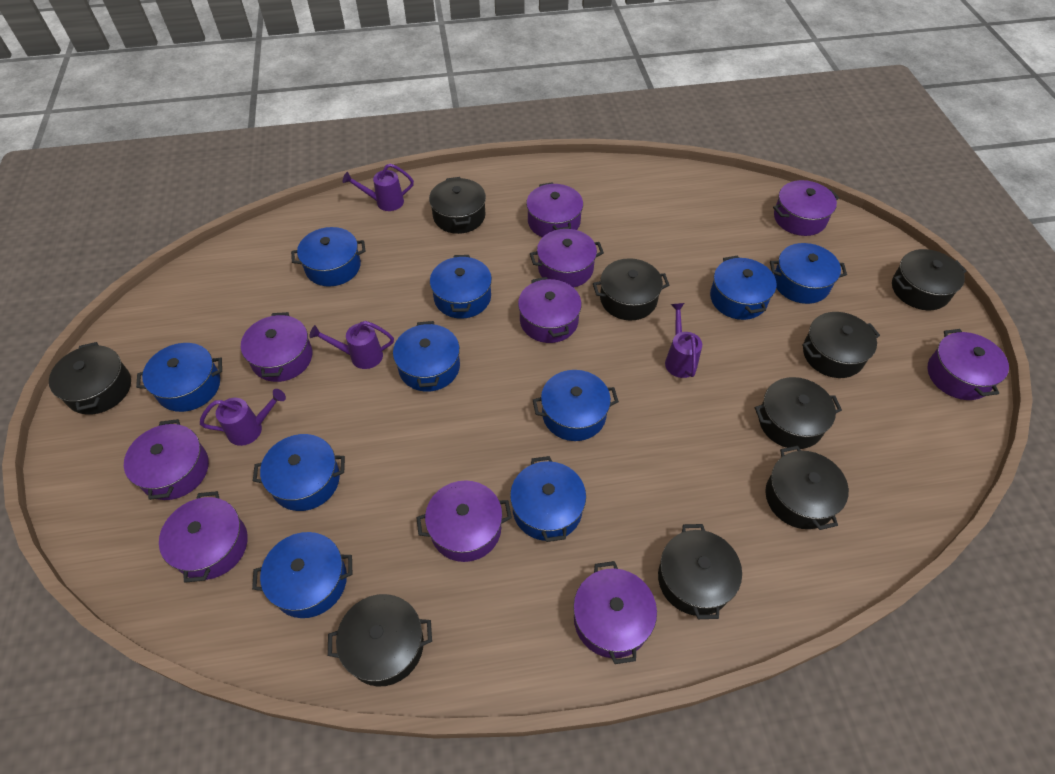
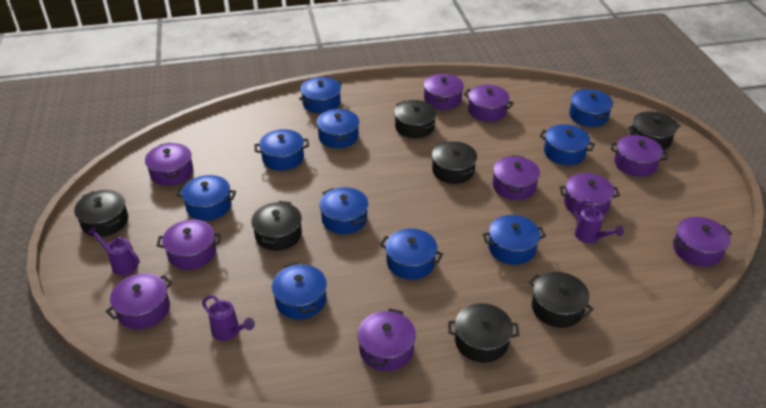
black pot: 9 -> 7
purple watering can: 4 -> 3

